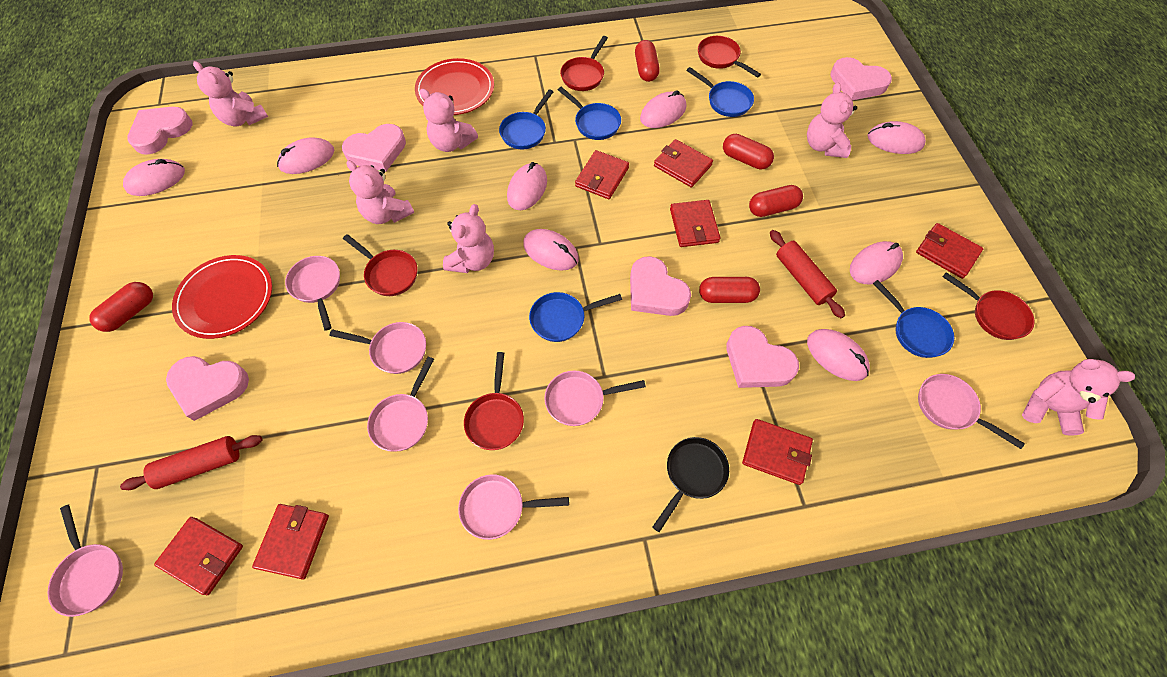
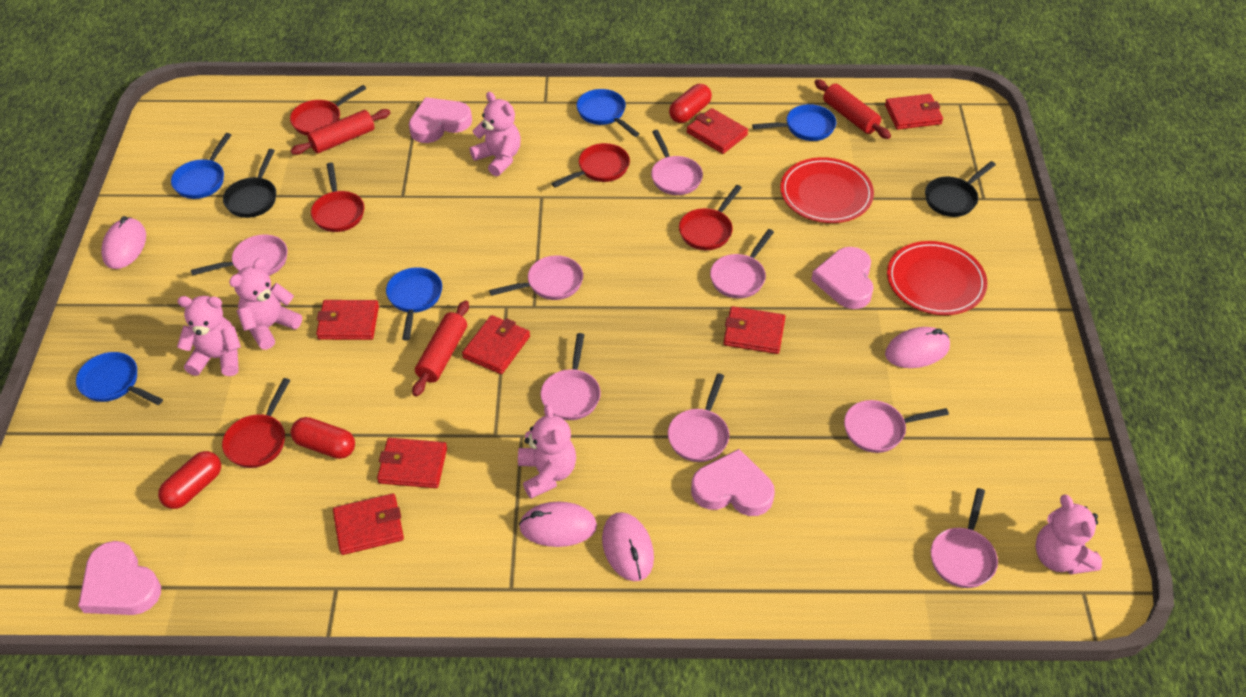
black pan: 1 -> 2
pink heart: 6 -> 4
pink mouse: 8 -> 4
pink pan: 7 -> 8
pink teddy bear: 6 -> 5
red capsule: 5 -> 3
red rolling pin: 2 -> 3

